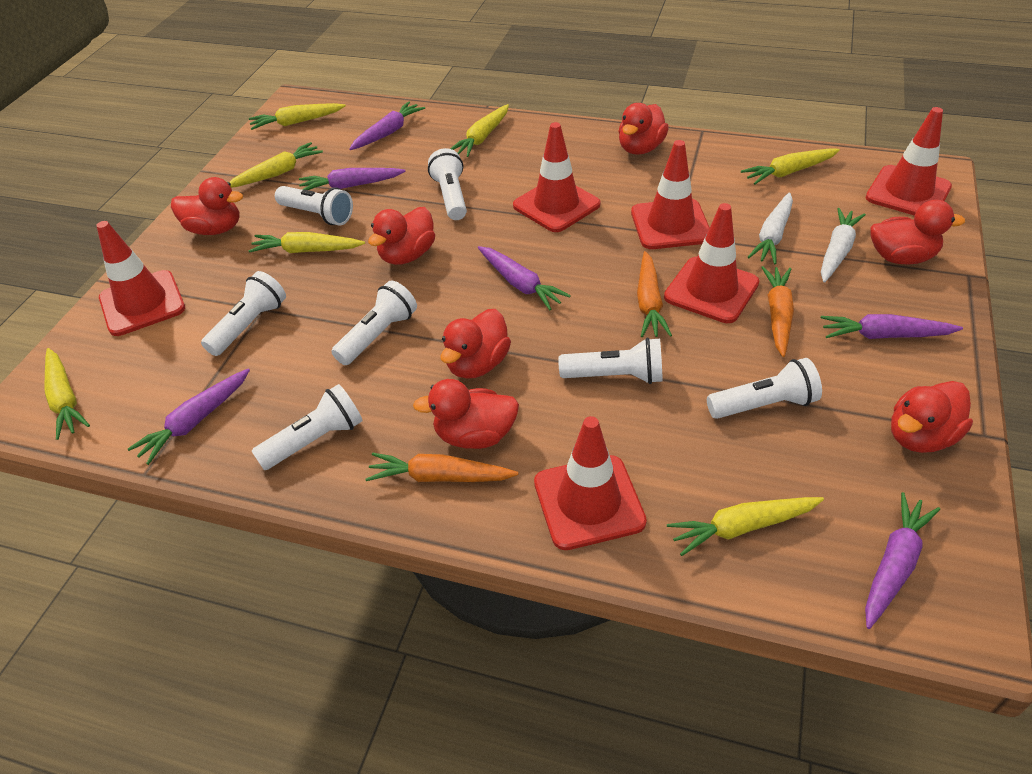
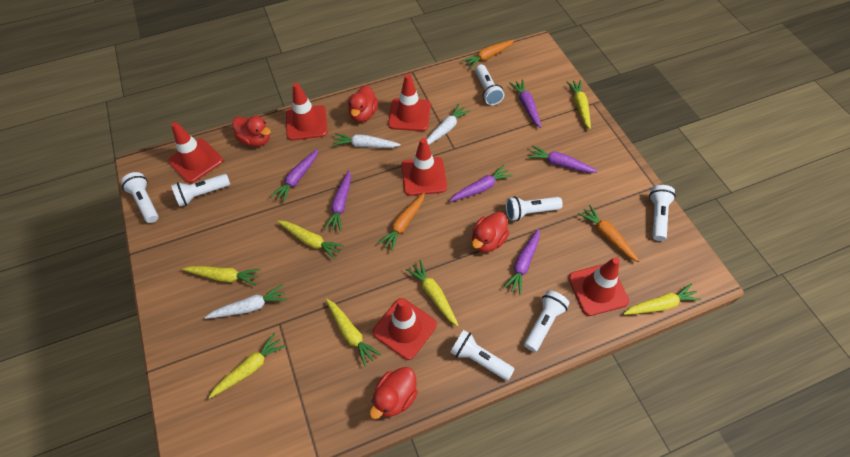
red duck: 7 -> 4
white carrot: 2 -> 3

